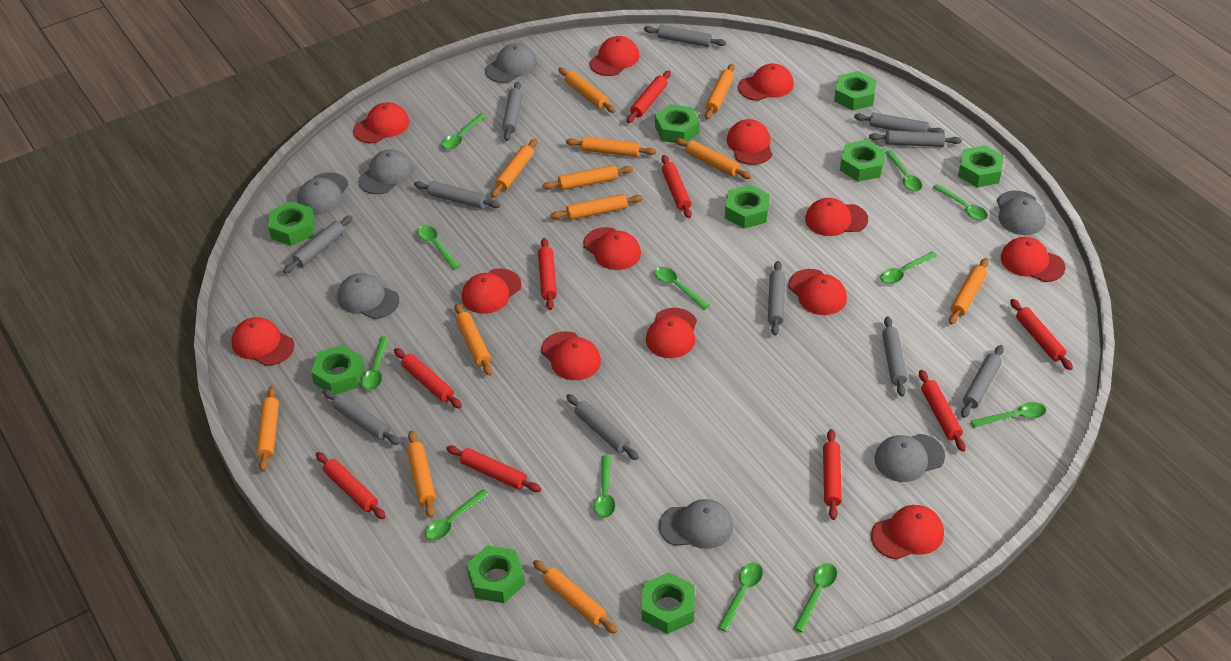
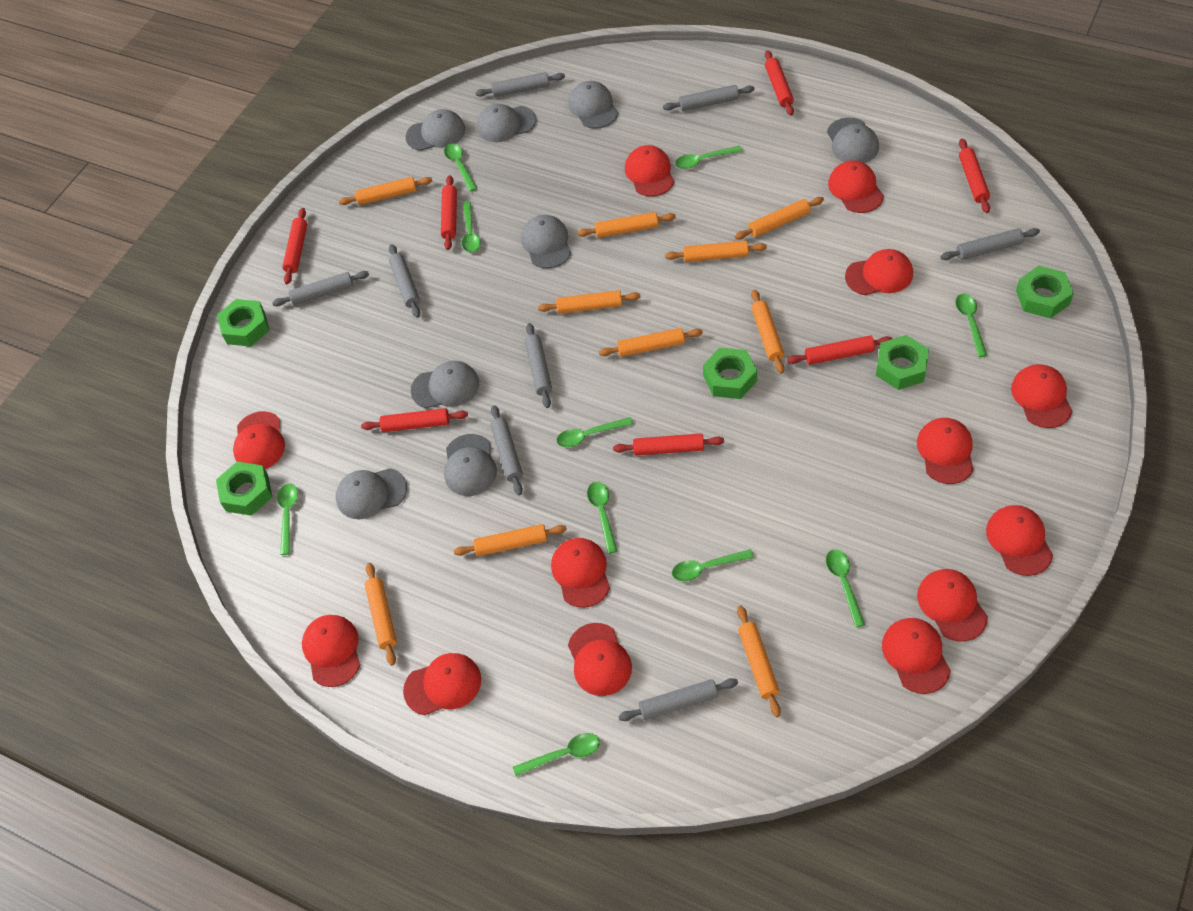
green nut: 9 -> 5
green spoon: 12 -> 10
grey cap: 7 -> 8
grey rolling pin: 11 -> 8
orange rolling pin: 12 -> 10
red rolling pin: 9 -> 7

